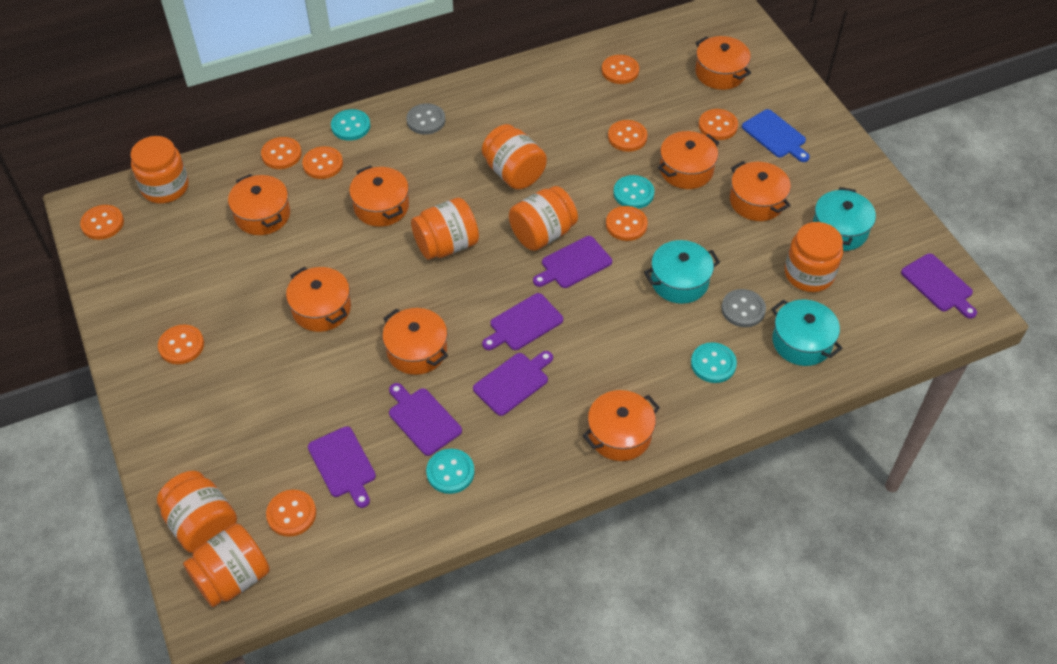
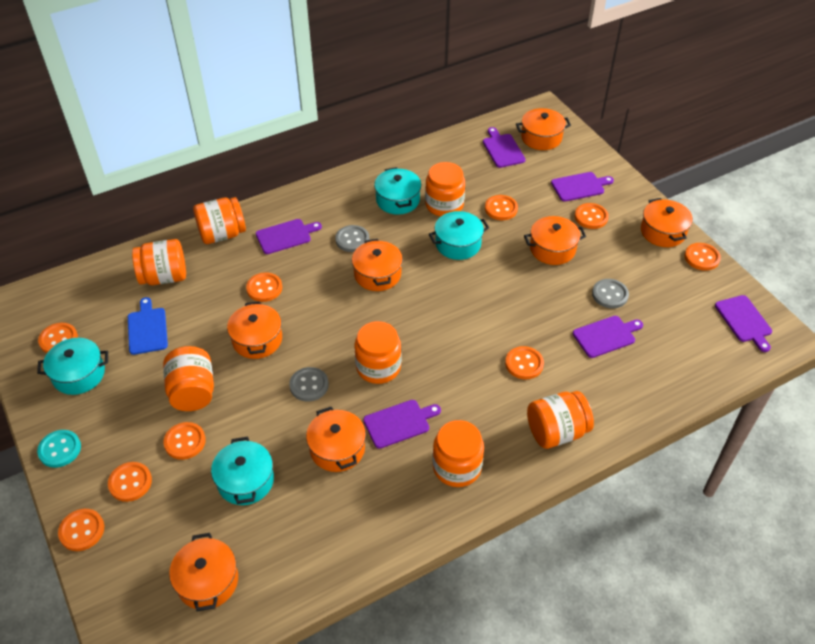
grey button: 2 -> 3
orange pot: 8 -> 7
turquoise button: 4 -> 1
turquoise pot: 3 -> 4

